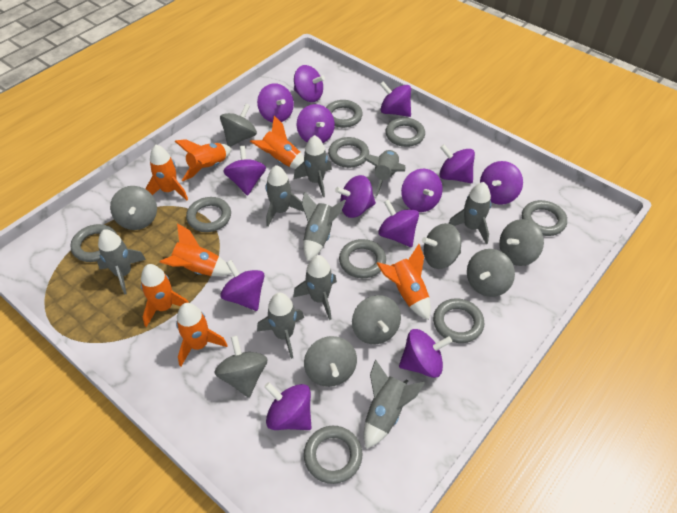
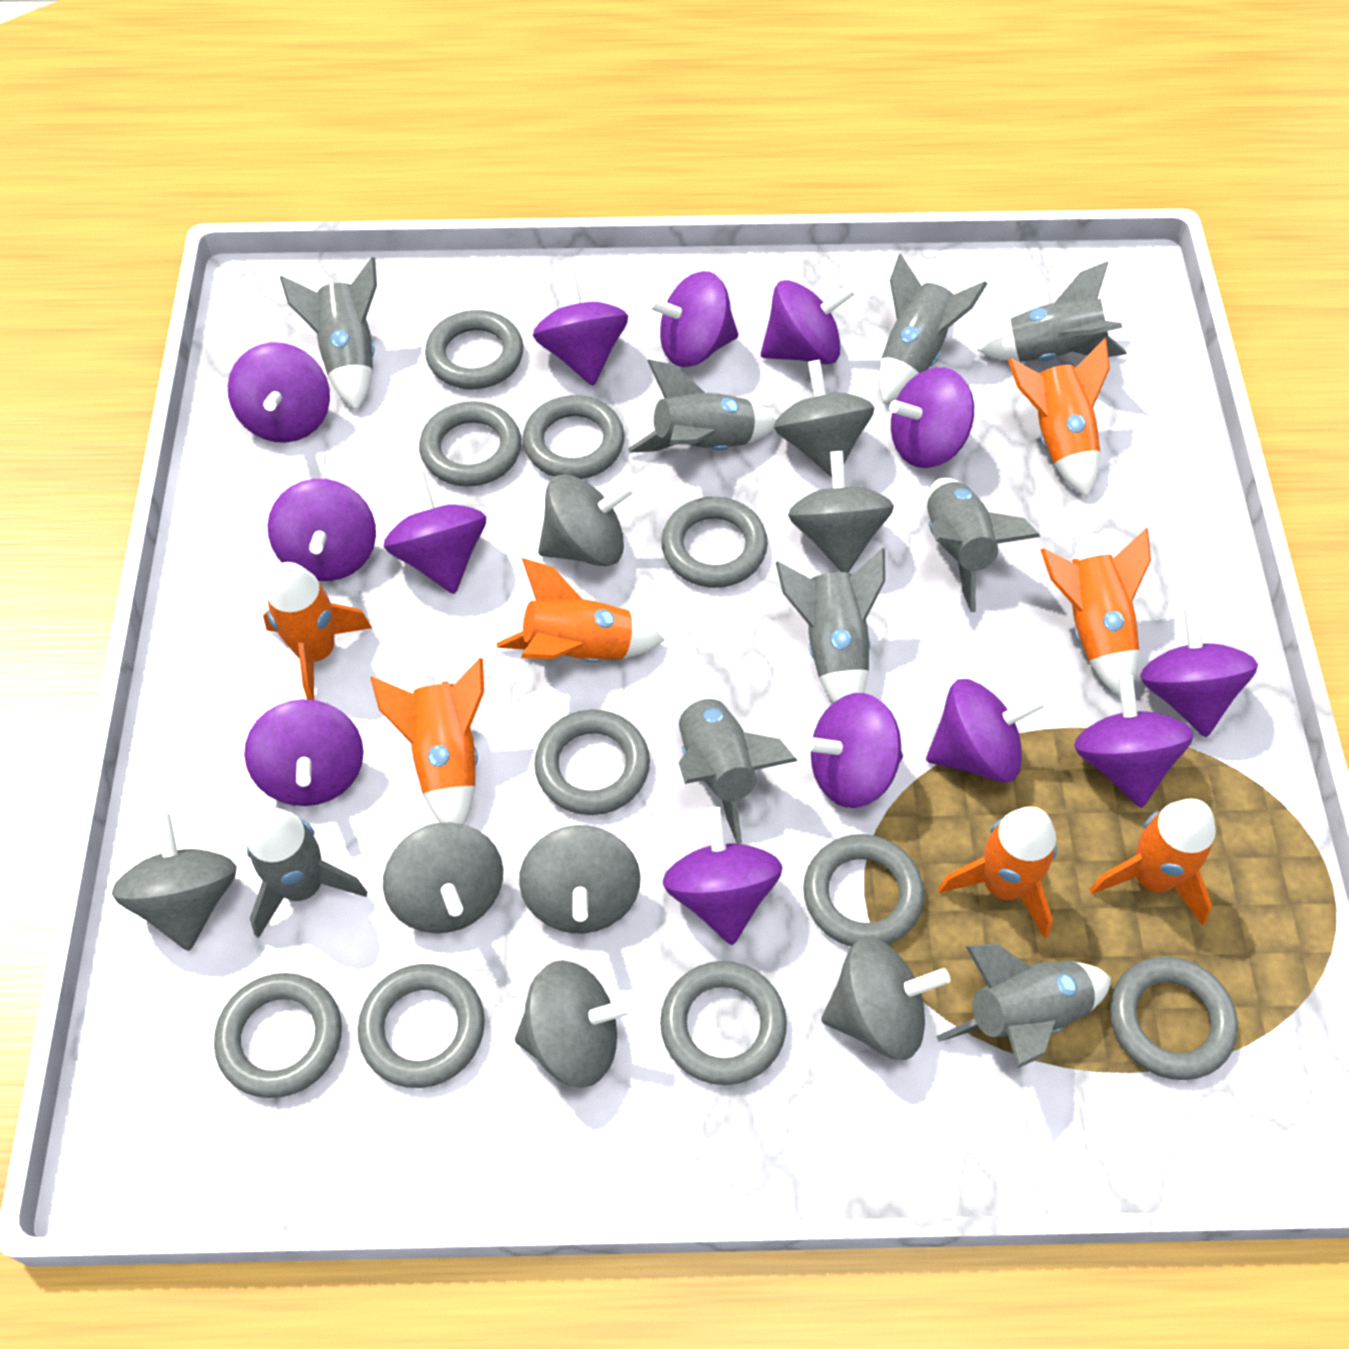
grey ring: 9 -> 10

